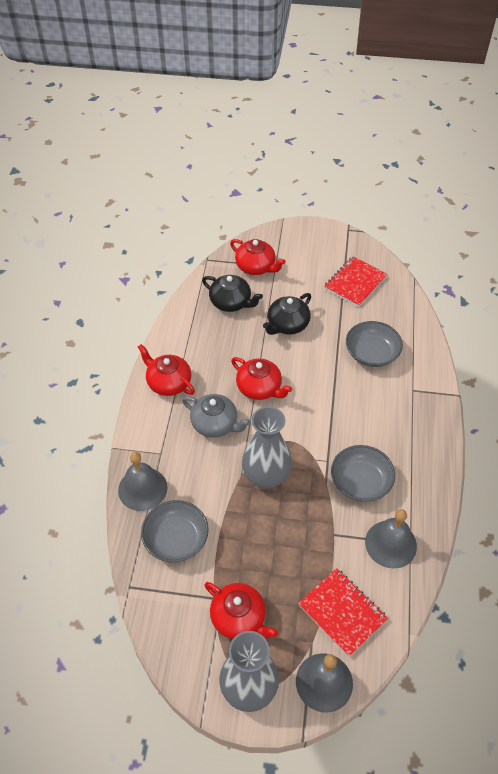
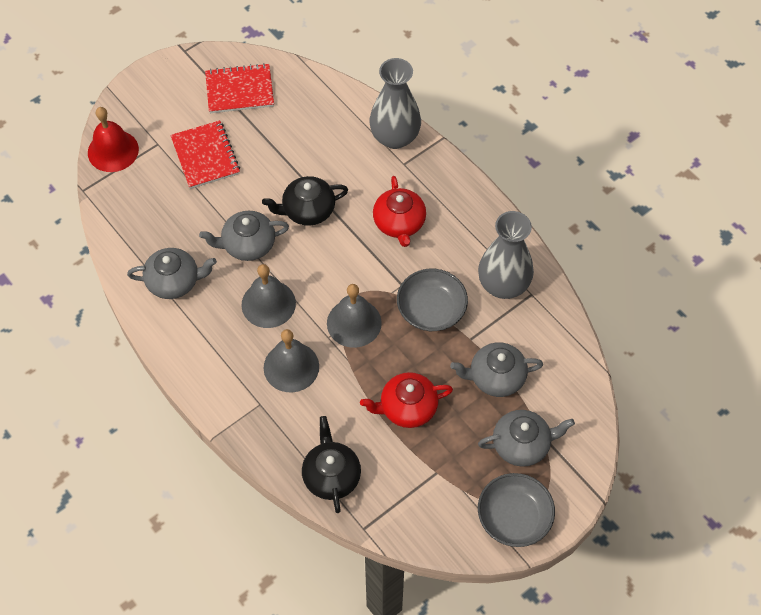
grey bowl: 3 -> 2
grey teapot: 1 -> 4
red bell: 0 -> 1
red teapot: 4 -> 2

